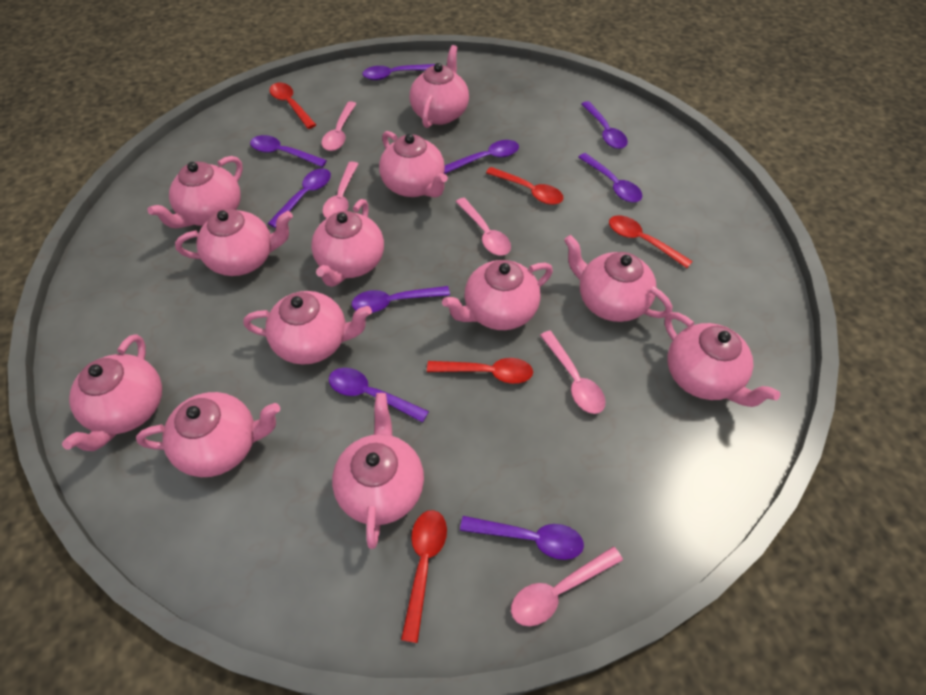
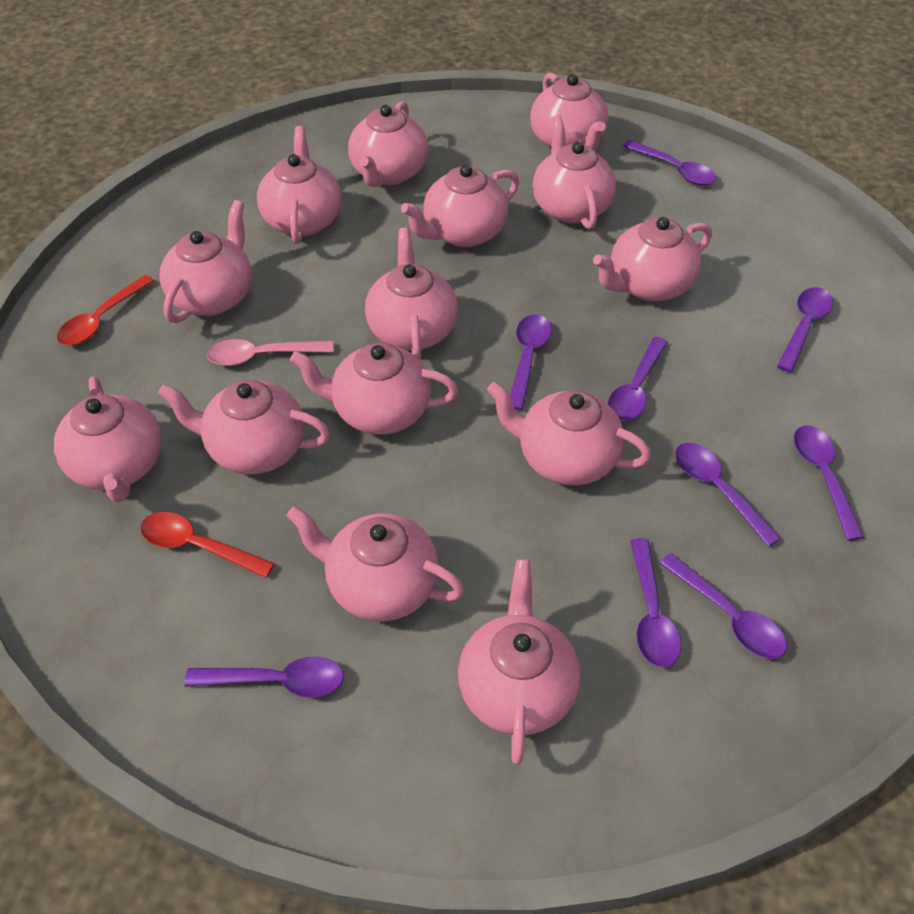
pink spoon: 5 -> 1
pink teapot: 12 -> 14
red spoon: 5 -> 2

